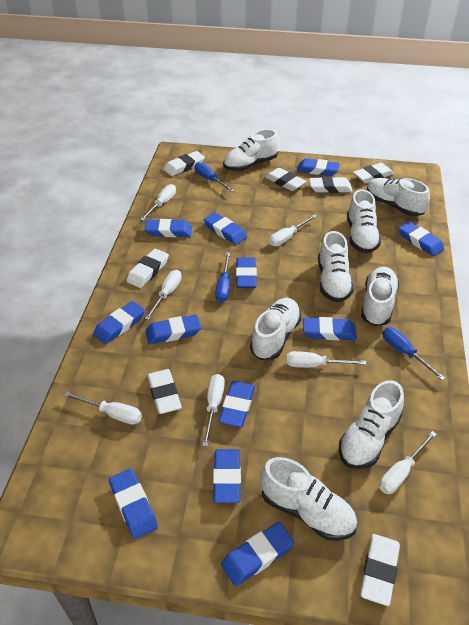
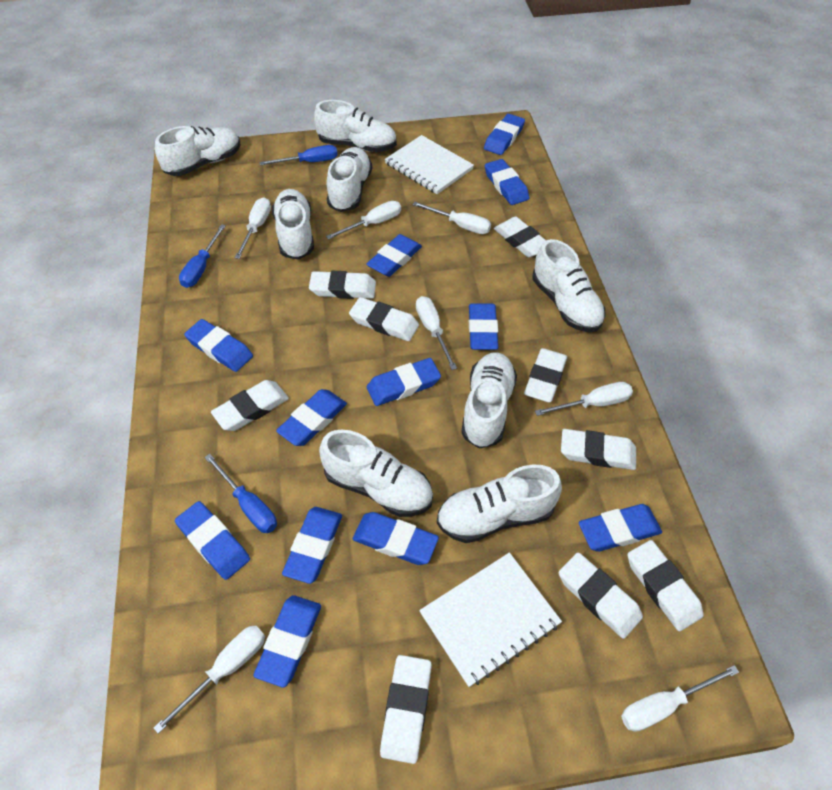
white eraser: 7 -> 9
white notebook: 0 -> 2

